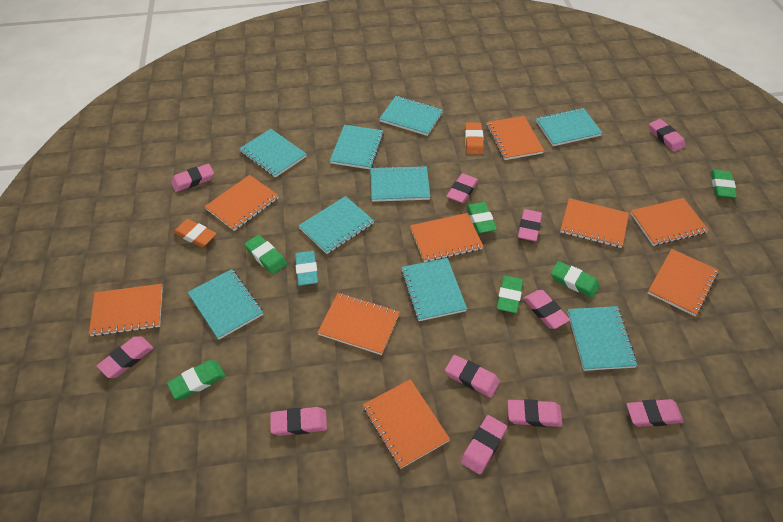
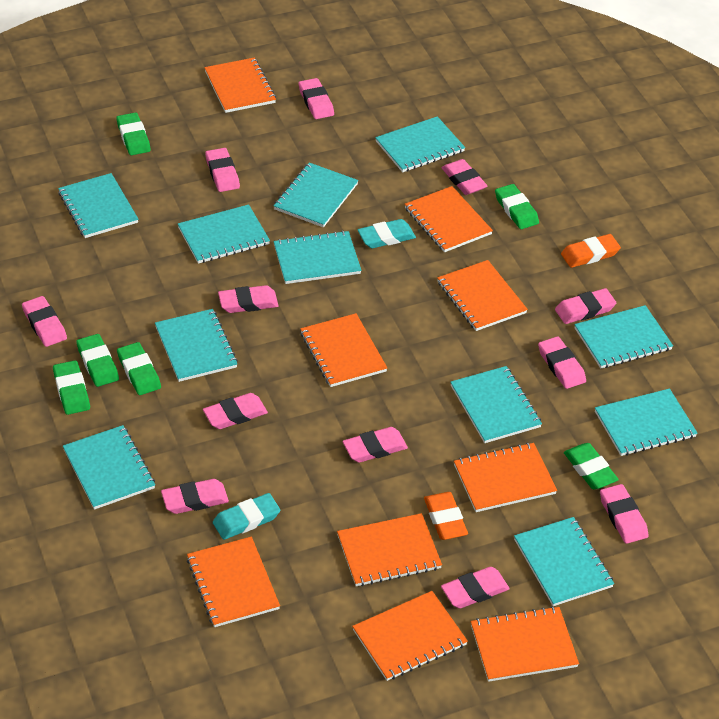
pink eraser: 11 -> 12
turquoise eraser: 1 -> 2
turquoise notebook: 9 -> 11

